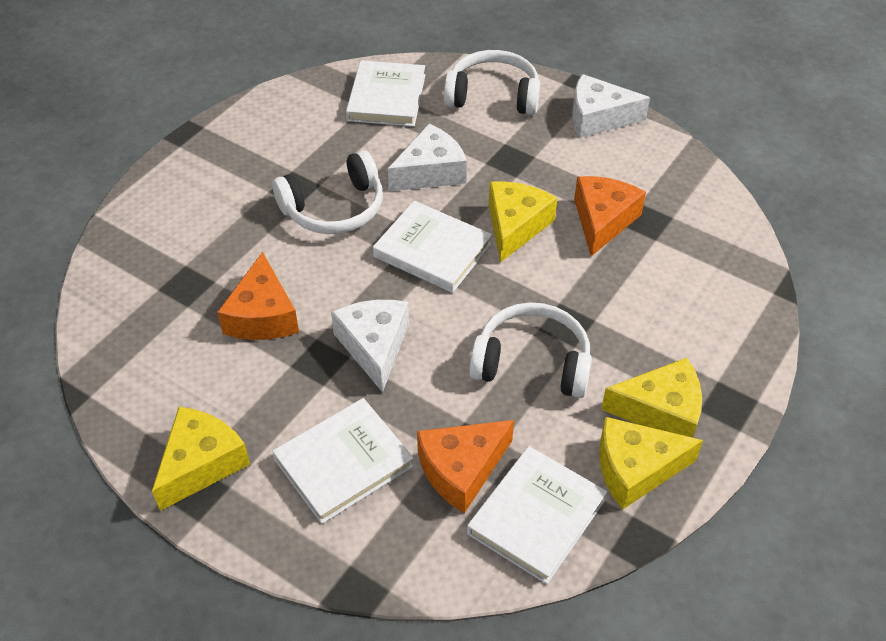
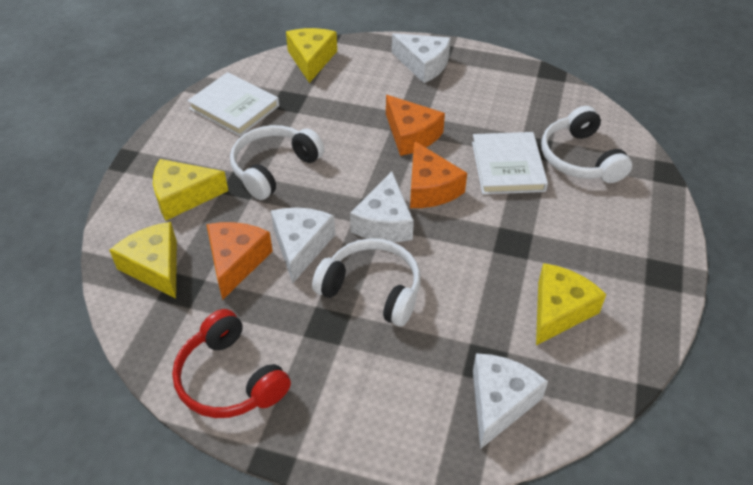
red headphones: 0 -> 1
white book: 4 -> 2
white cheese: 3 -> 4

